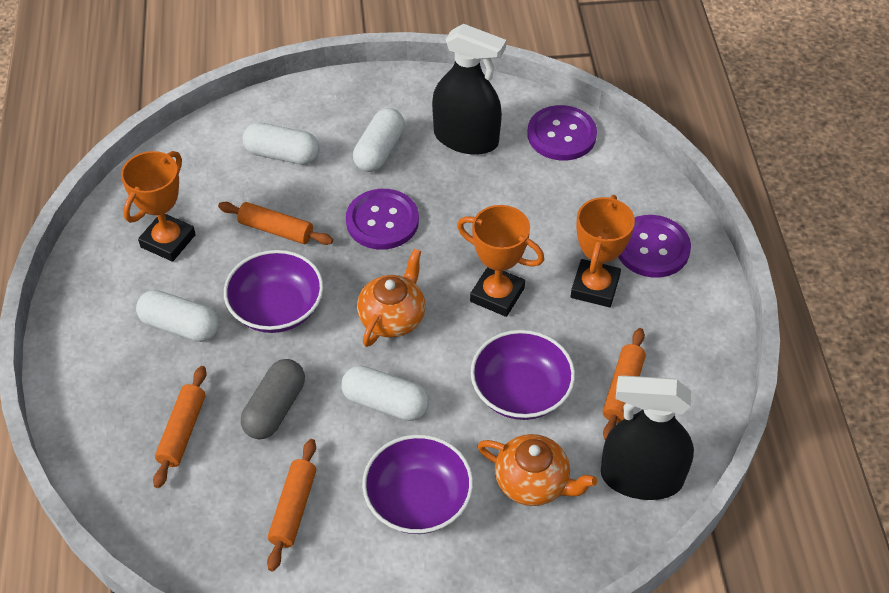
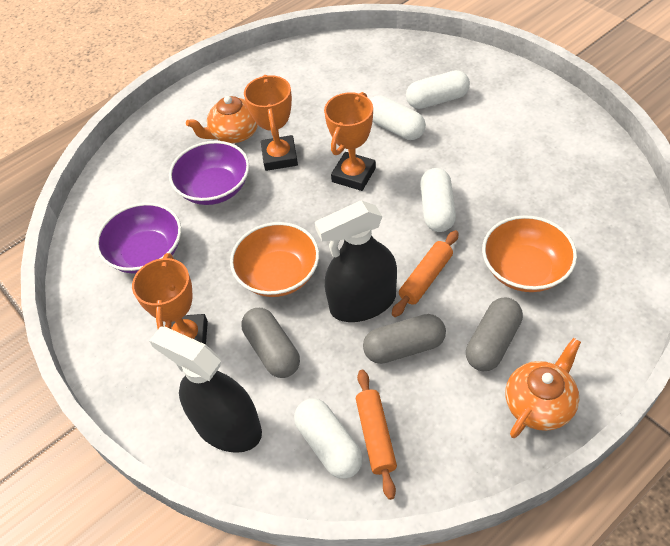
grey capsule: 1 -> 3
orange bowl: 0 -> 2
orange rolling pin: 4 -> 2
purple bowl: 3 -> 2
purple button: 3 -> 0

